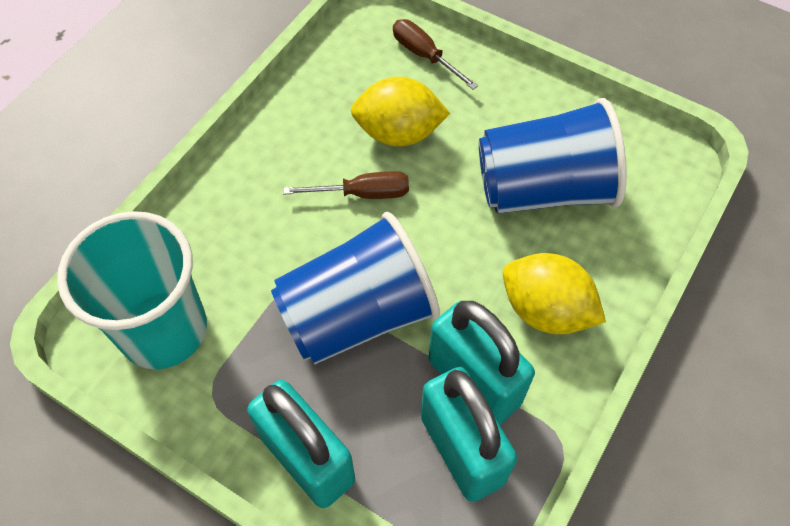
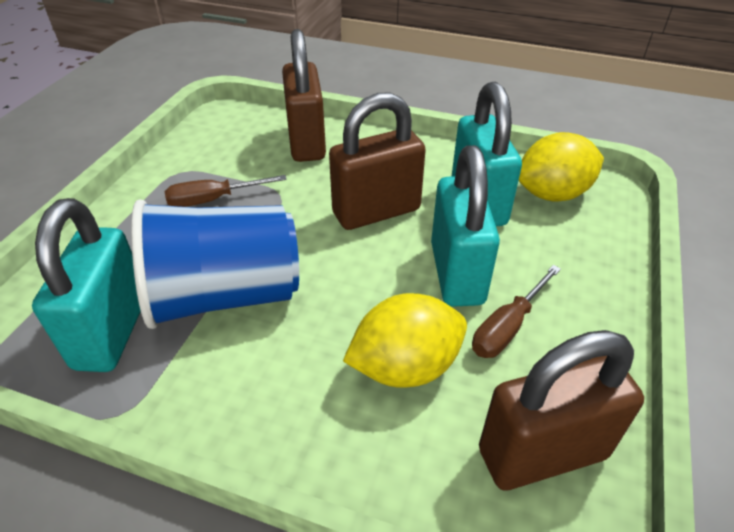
blue cup: 2 -> 1
brown padlock: 0 -> 3
turquoise cup: 1 -> 0

